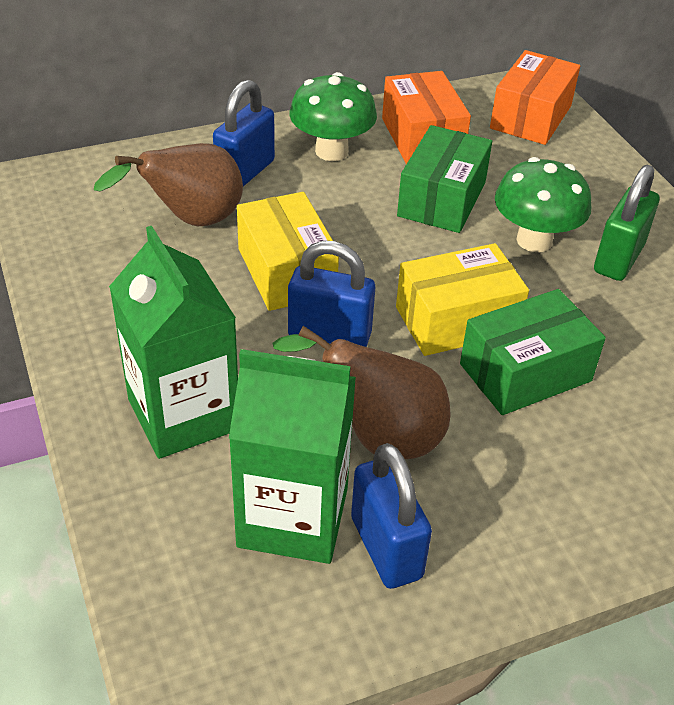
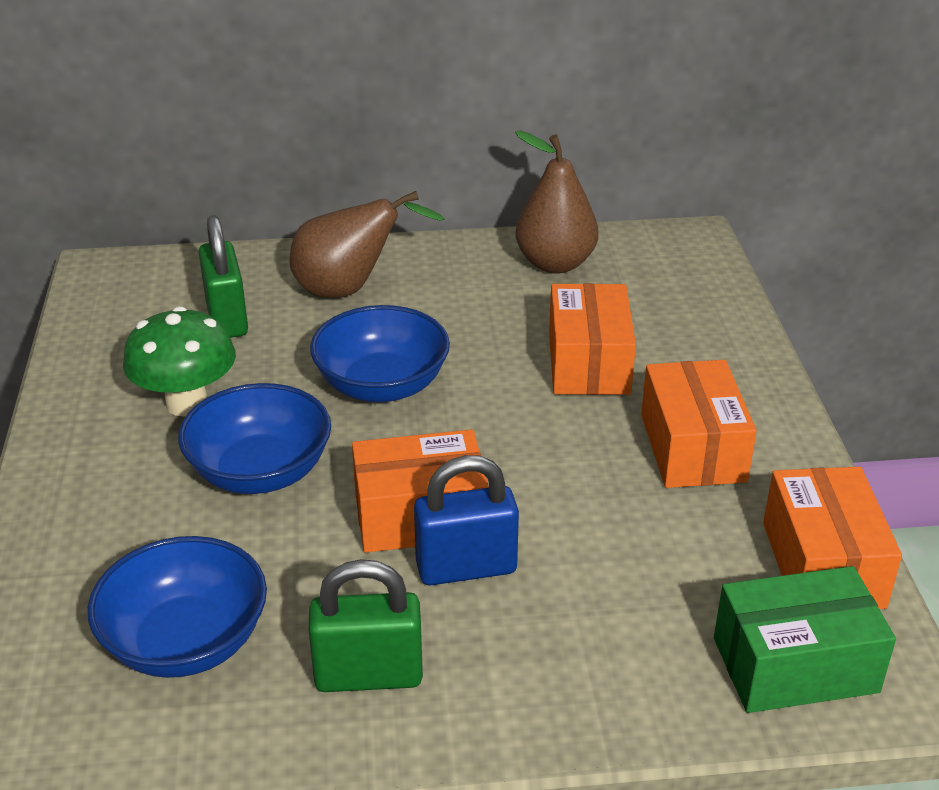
blue bowl: 0 -> 3
blue padlock: 3 -> 1
green box: 2 -> 1
green carton: 2 -> 0
green mushroom: 2 -> 1
green padlock: 1 -> 2
orange box: 2 -> 4
yellow box: 2 -> 0

